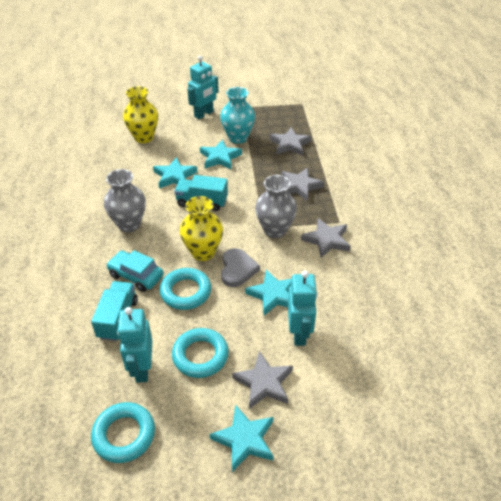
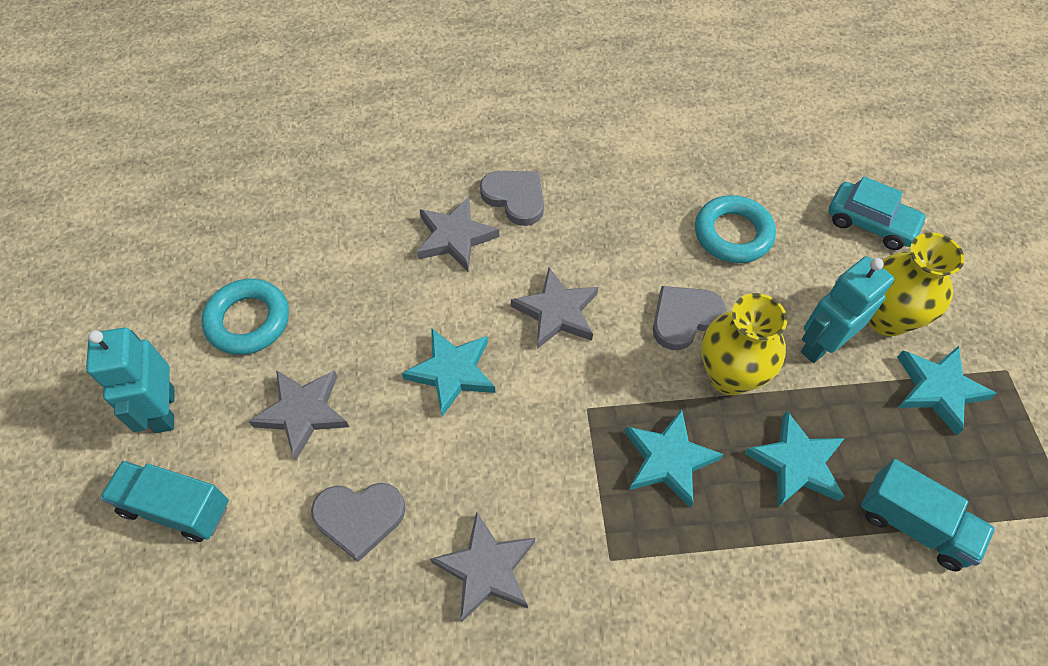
grey heart: 1 -> 3
grey vase: 2 -> 0
turquoise ring: 3 -> 2
turquoise robot: 3 -> 2
turquoise vase: 1 -> 0

